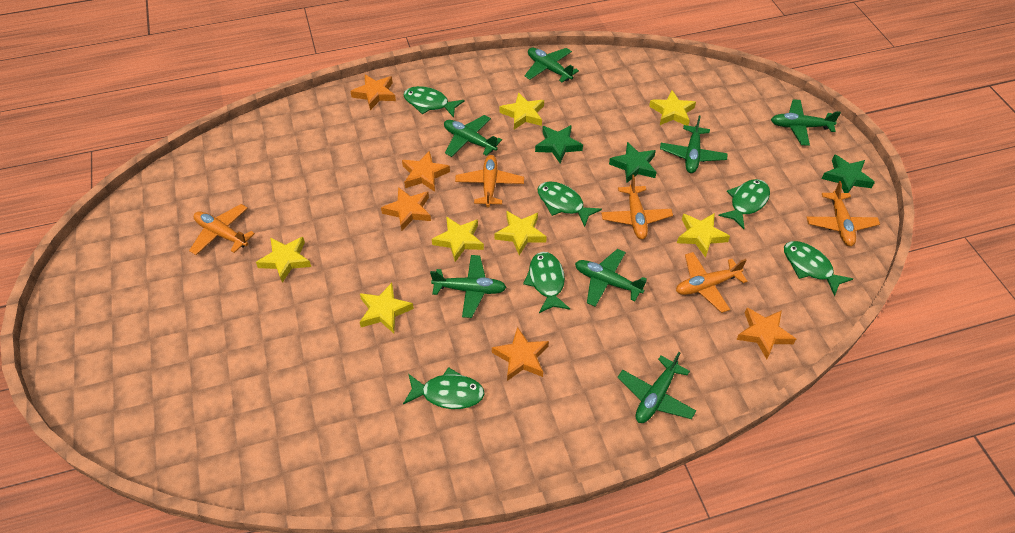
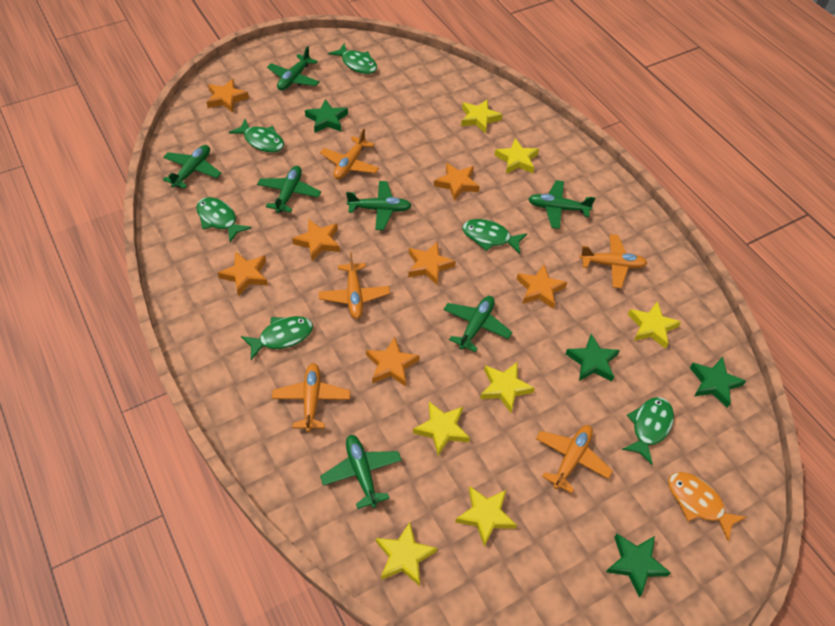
green star: 3 -> 4
orange fish: 0 -> 1
orange star: 5 -> 7

